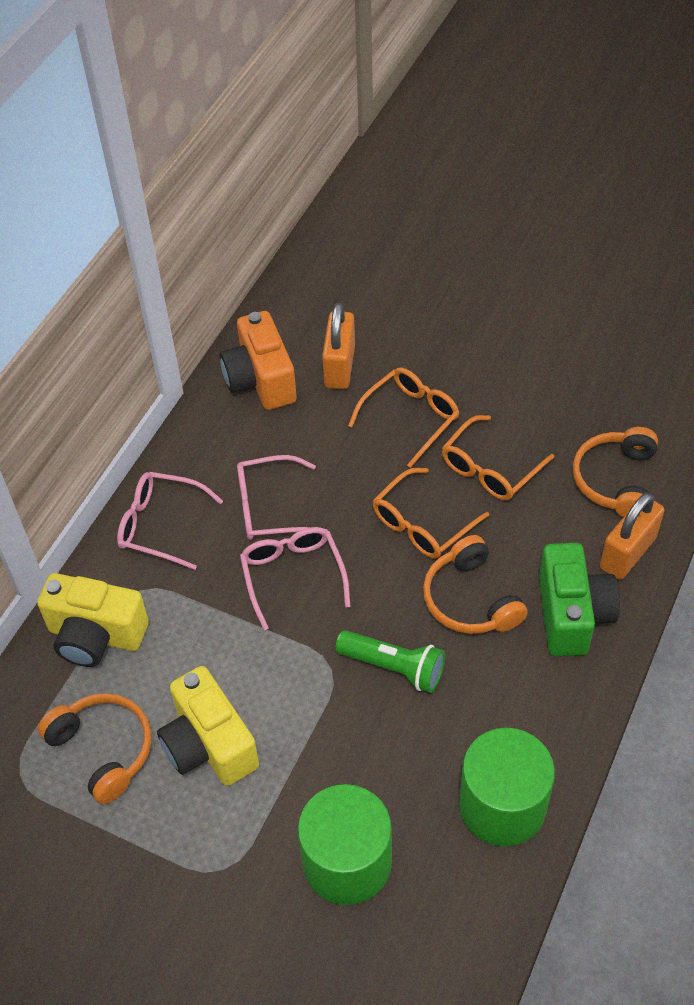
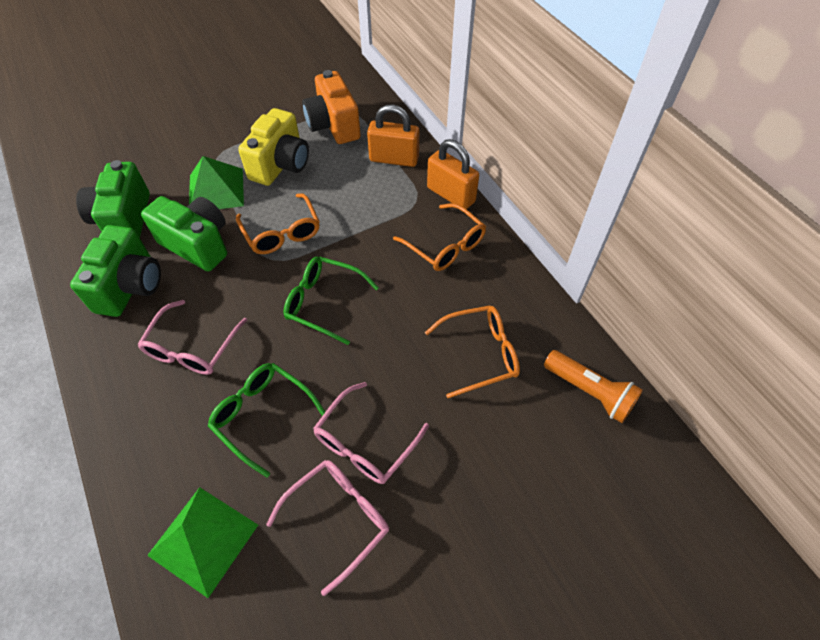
green camera: 1 -> 3
green cylinder: 2 -> 0
green flashlight: 1 -> 0
green glasses: 0 -> 2
green pyramid: 0 -> 2
orange flashlight: 0 -> 1
orange headphones: 3 -> 0
yellow camera: 2 -> 1

